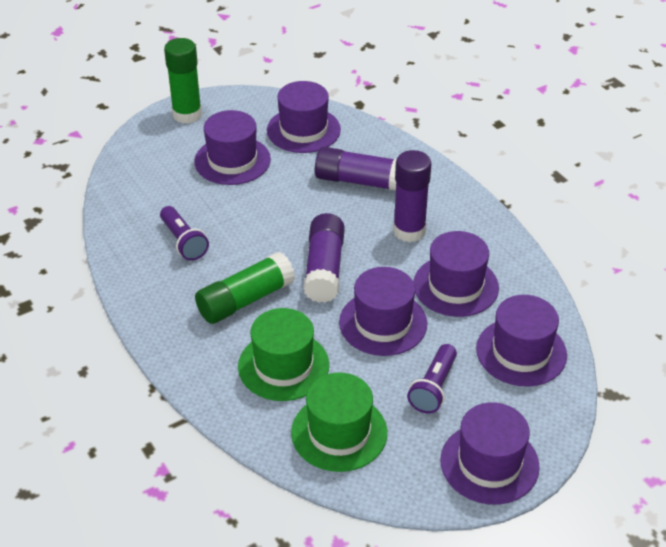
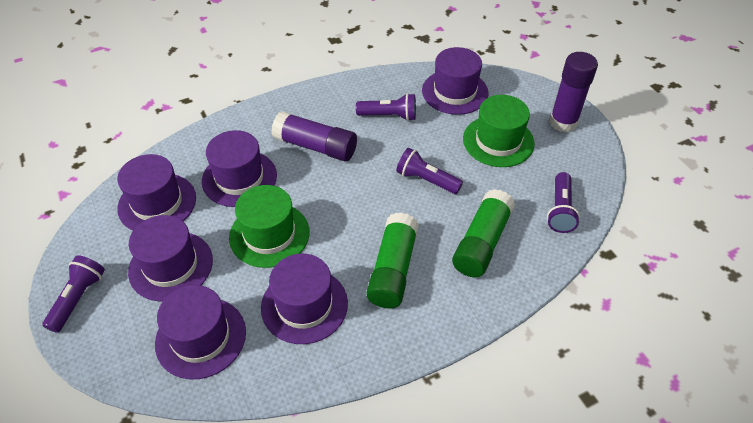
purple flashlight: 2 -> 4
purple glue stick: 3 -> 2

